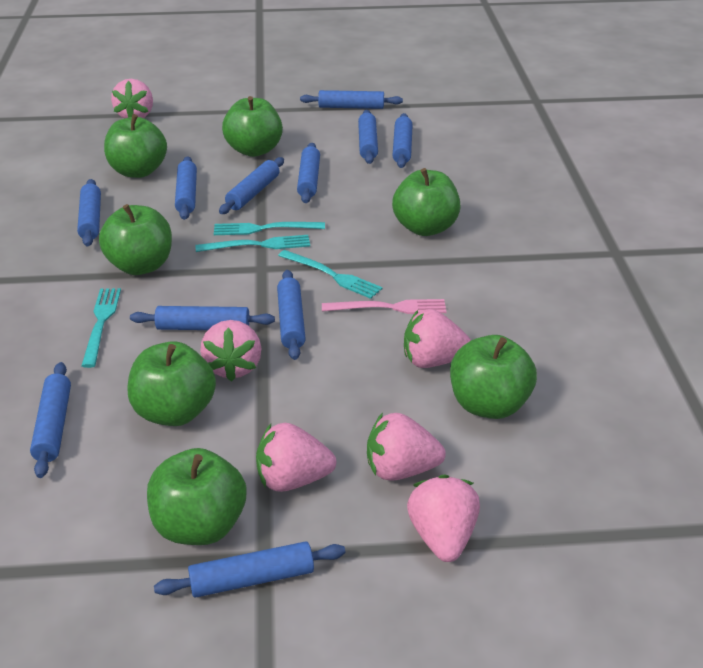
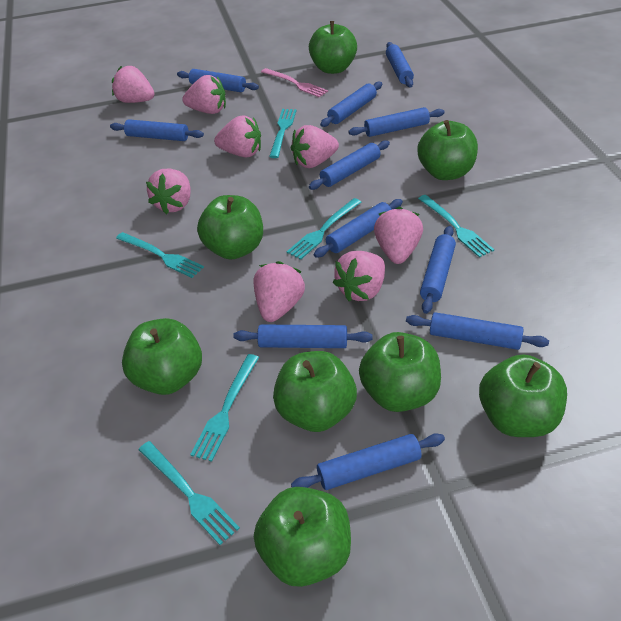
green apple: 7 -> 8
pink strawberry: 6 -> 8
turquoise fork: 4 -> 6

